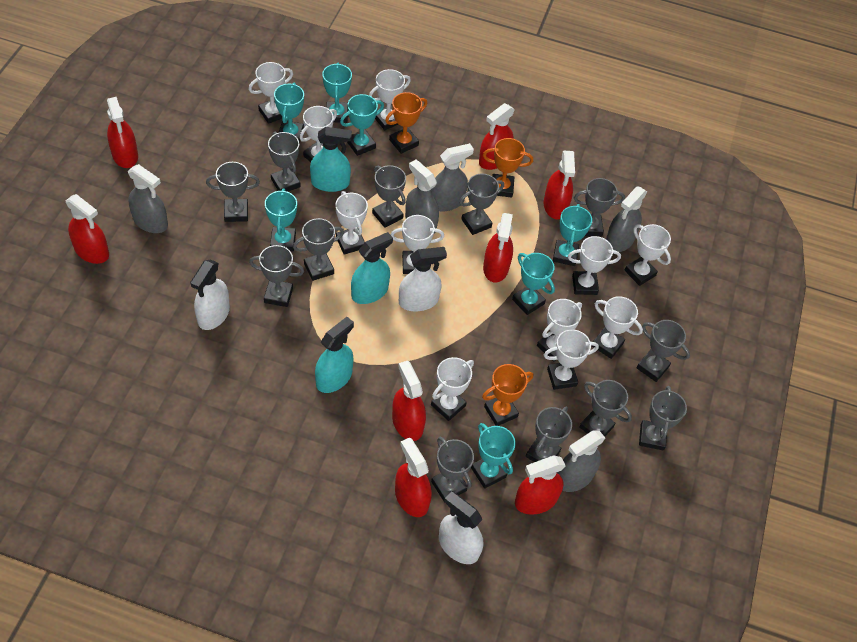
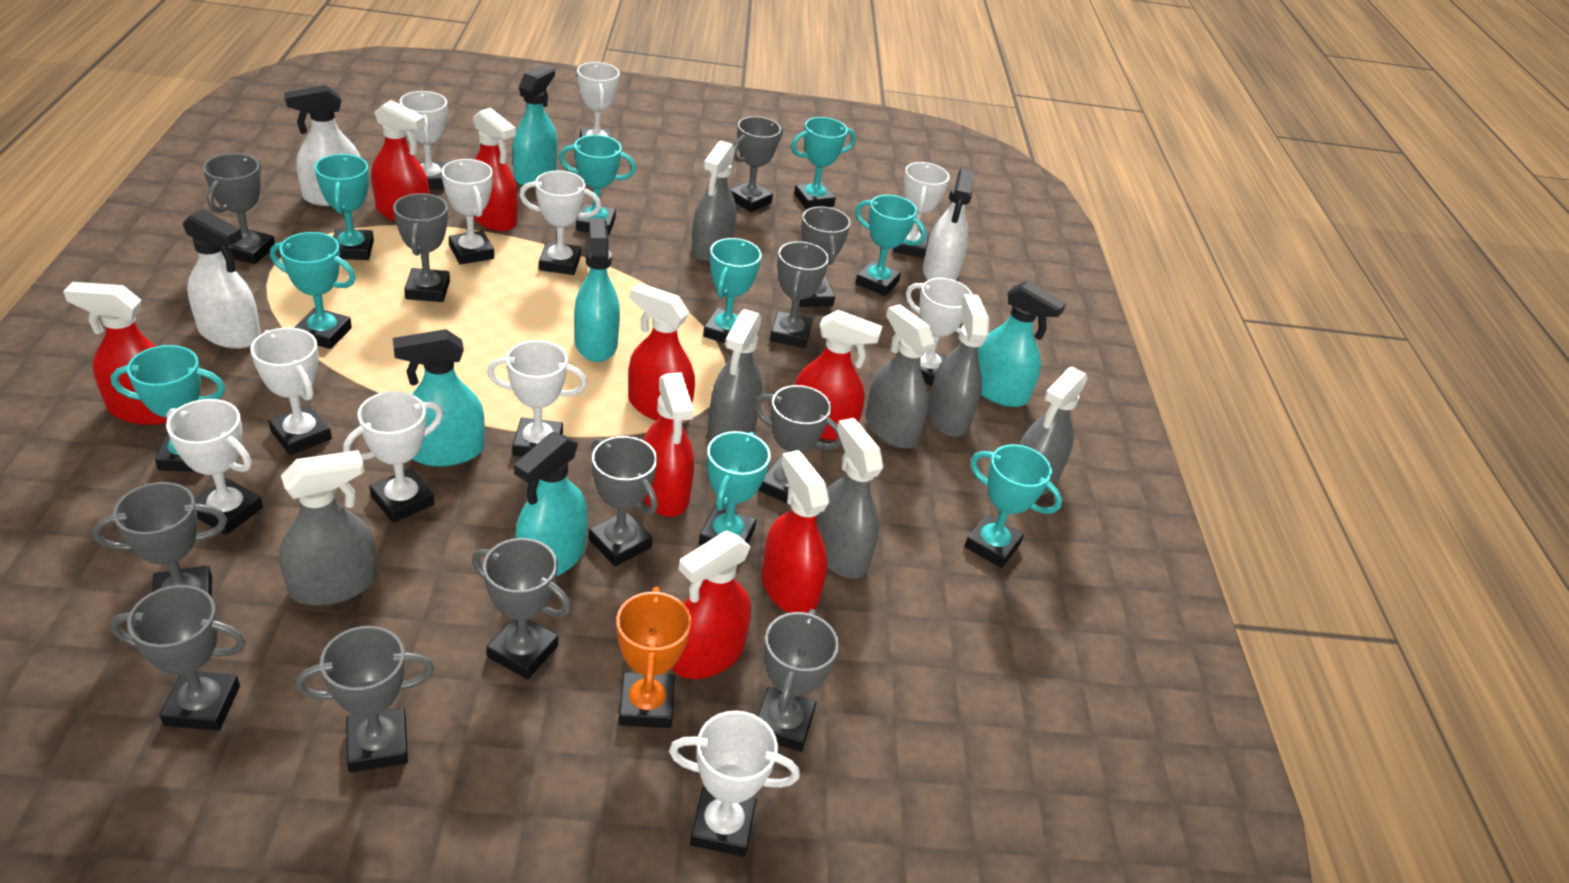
grey spray bottle: 5 -> 7
orange trophy: 3 -> 1
turquoise spray bottle: 3 -> 5
turquoise trophy: 7 -> 9

